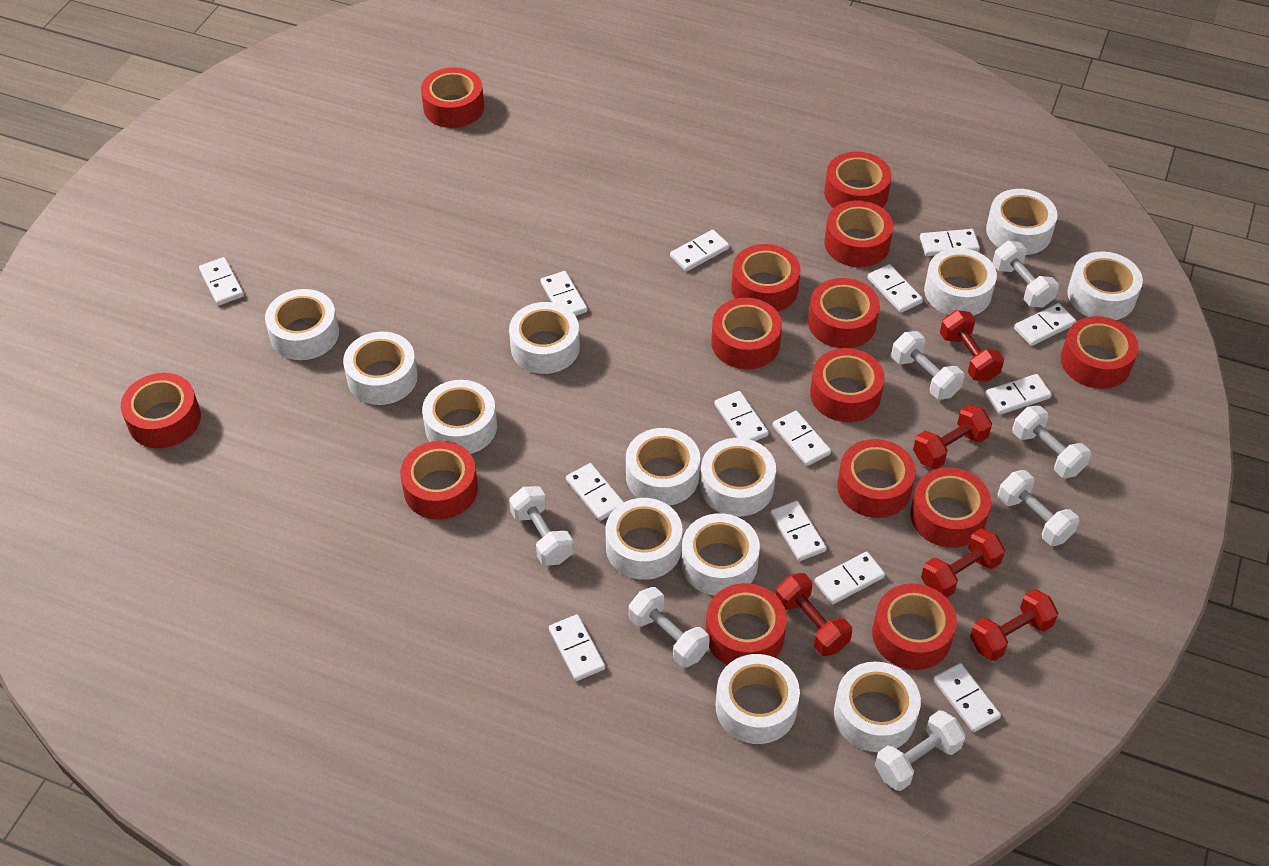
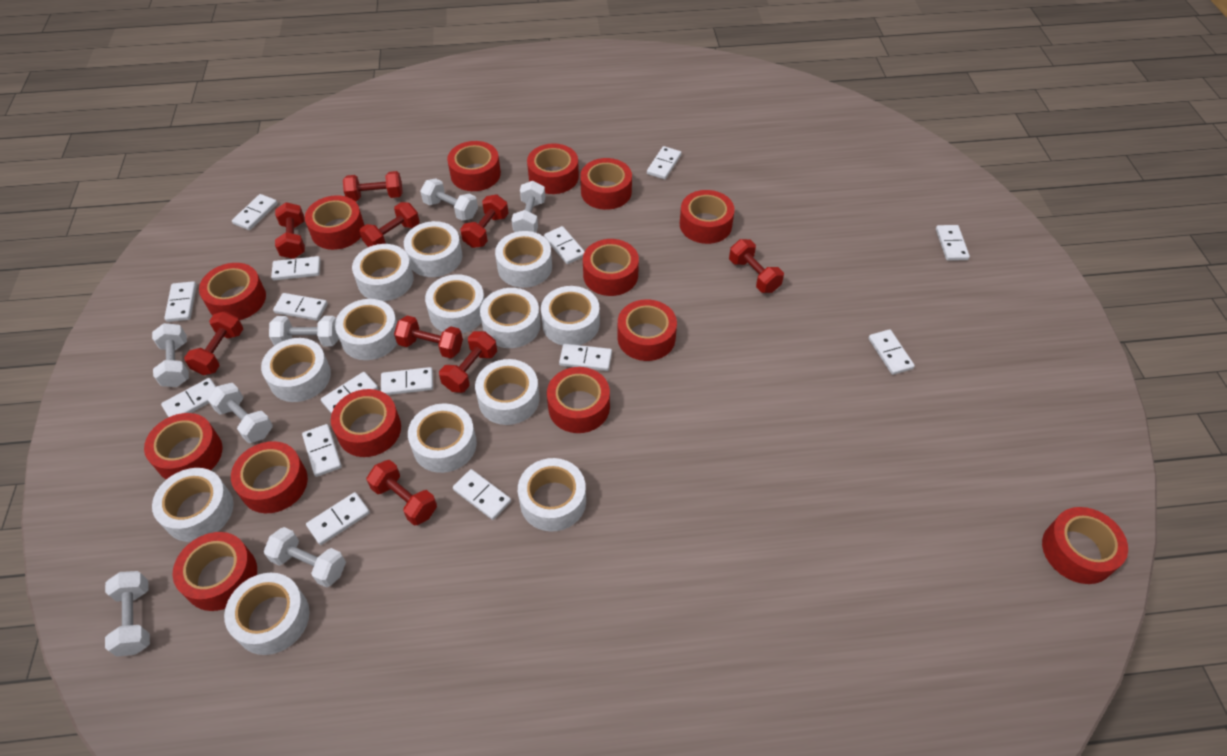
red dumbbell: 5 -> 9
white domino: 14 -> 15

